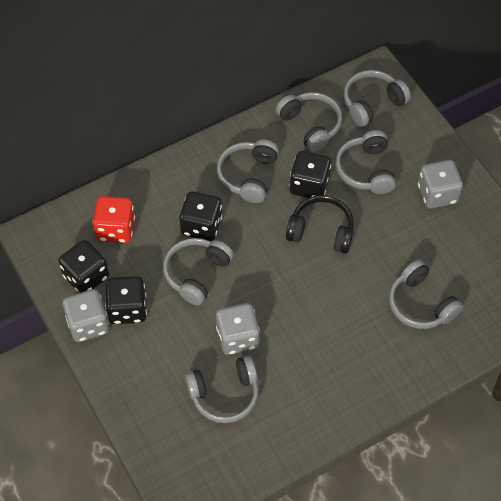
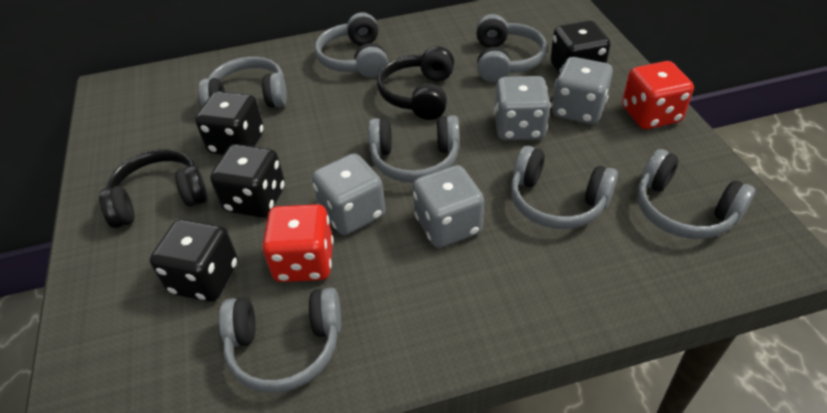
black headphones: 1 -> 2
grey dice: 3 -> 4
red dice: 1 -> 2

